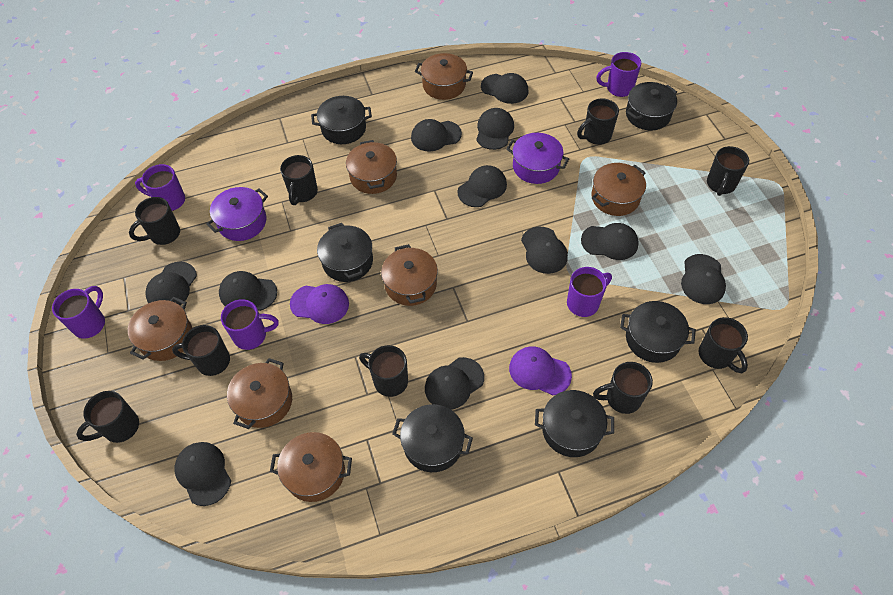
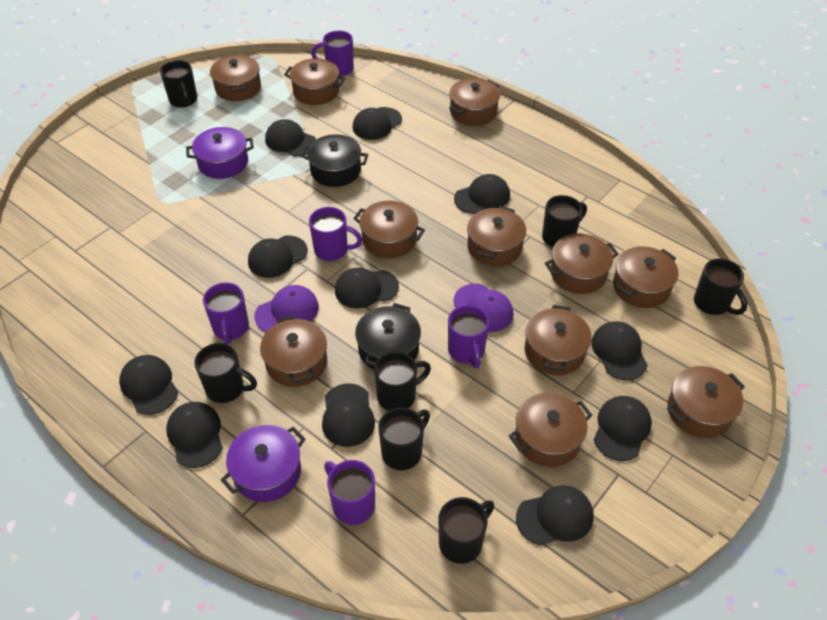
black mug: 9 -> 7
black pot: 6 -> 2
brown pot: 7 -> 11

